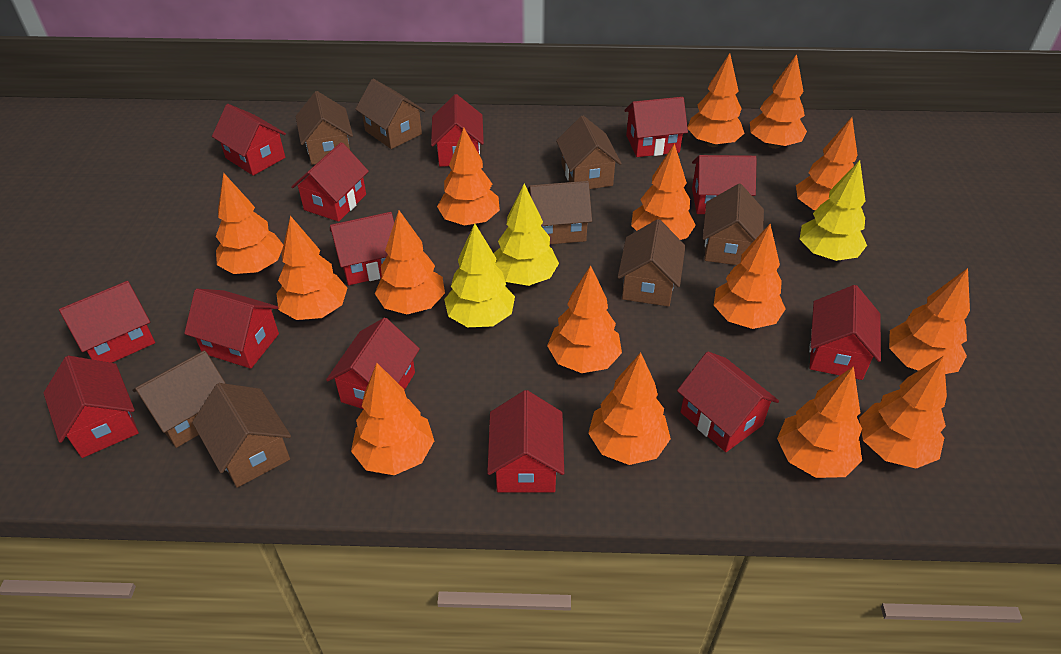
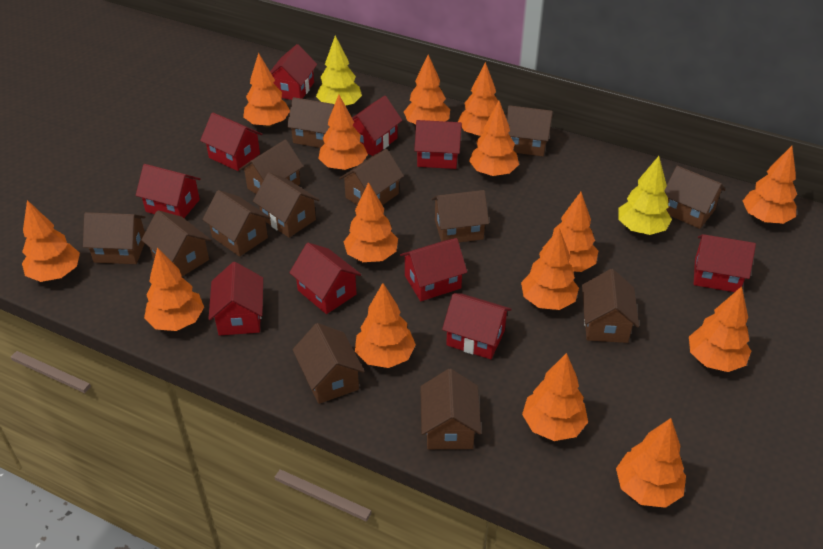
brown house: 8 -> 13
red house: 13 -> 10
yellow tree: 3 -> 2

